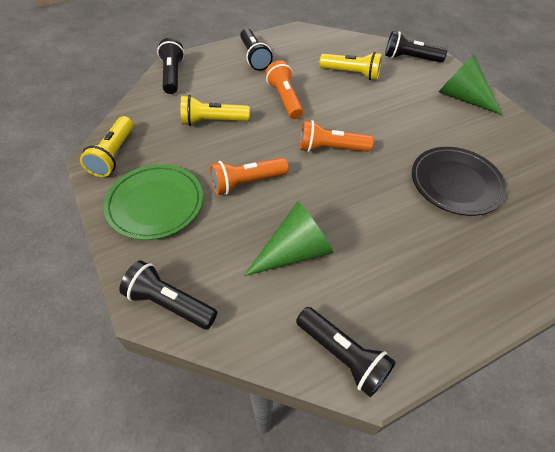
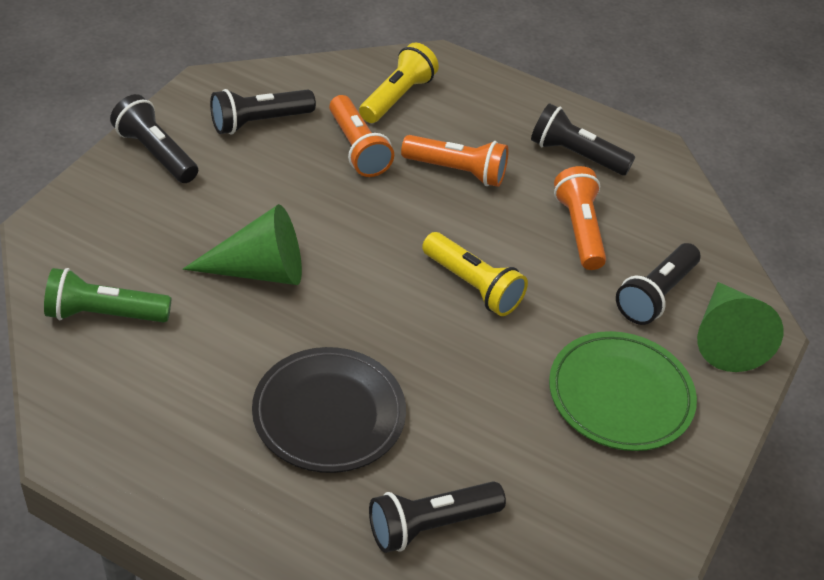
green flashlight: 0 -> 1
yellow flashlight: 3 -> 2

